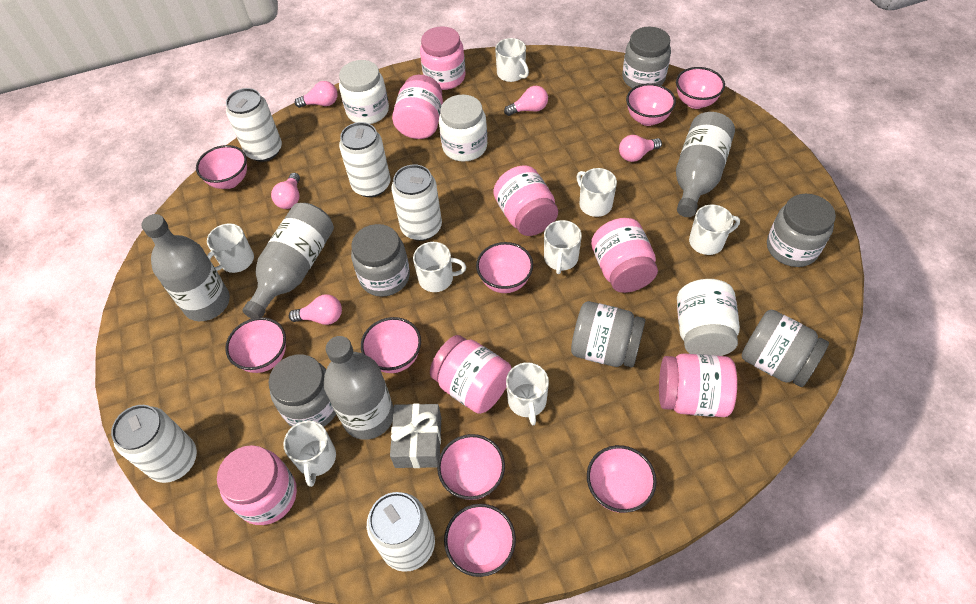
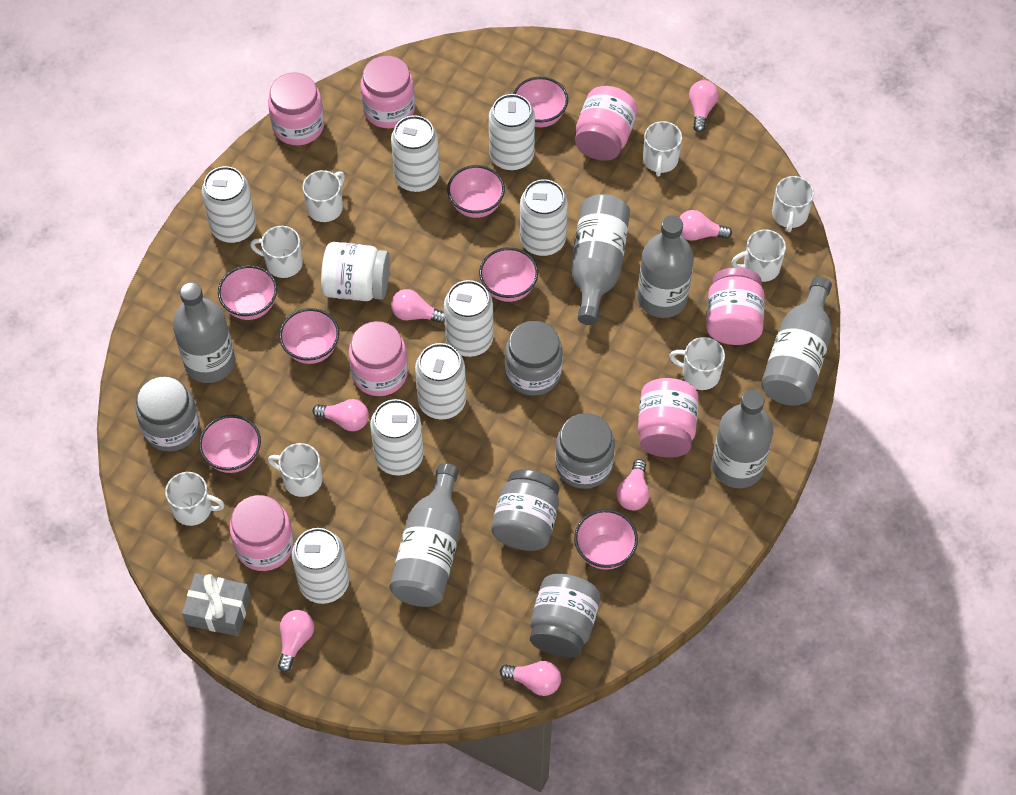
grey bottle: 4 -> 6
grey jar: 6 -> 5
pink bowl: 9 -> 7
pink light bulb: 5 -> 7
white can: 5 -> 8
white jar: 3 -> 1

